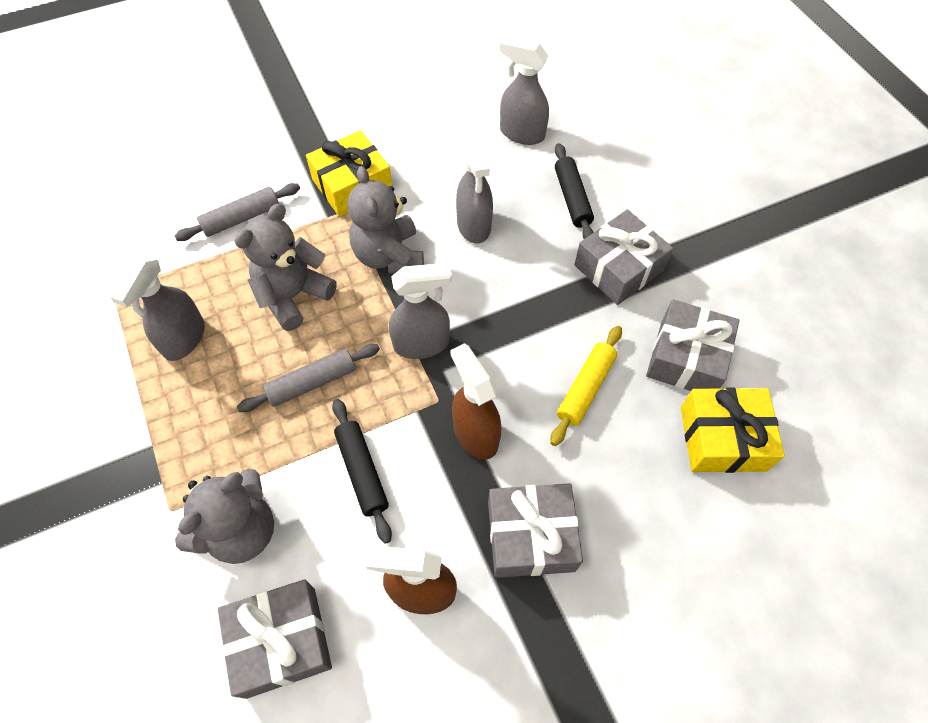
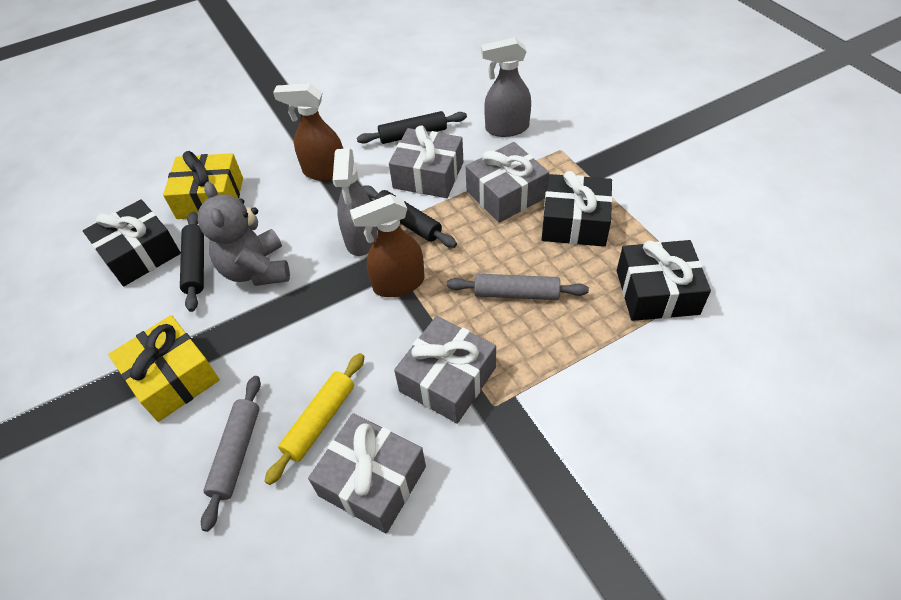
black gift: 0 -> 3
black rolling pin: 2 -> 3
grey spray bottle: 4 -> 2
grey teddy bear: 3 -> 1

